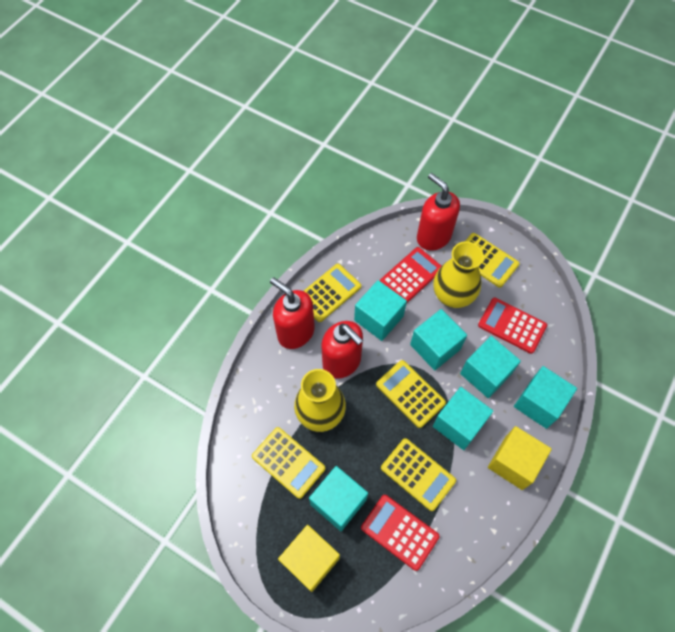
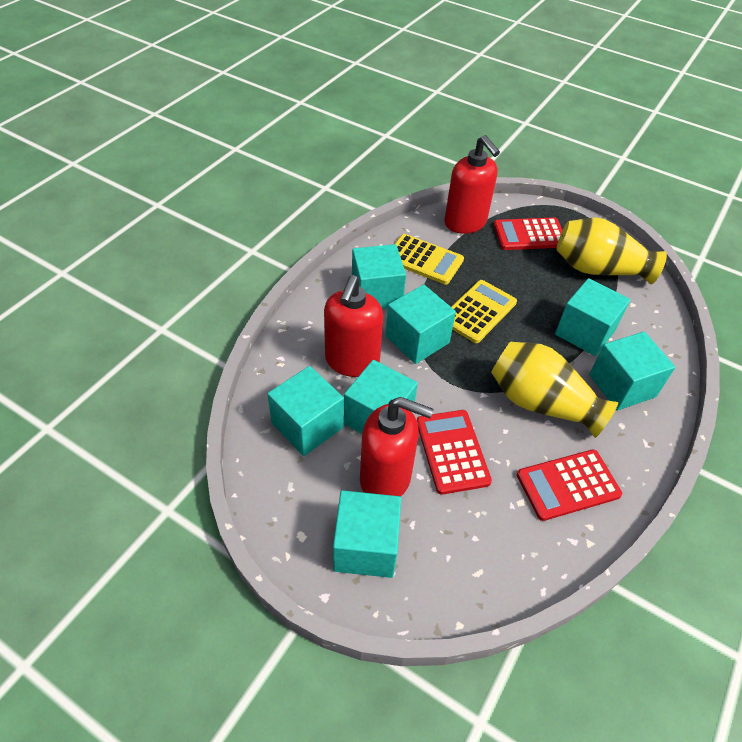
turquoise cube: 6 -> 7
yellow calculator: 5 -> 2
yellow cube: 2 -> 0

